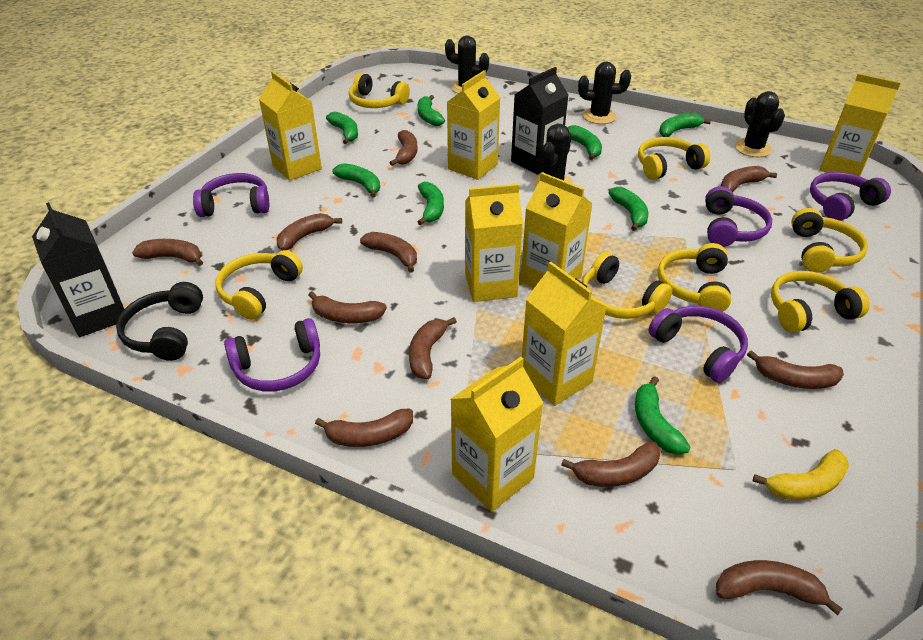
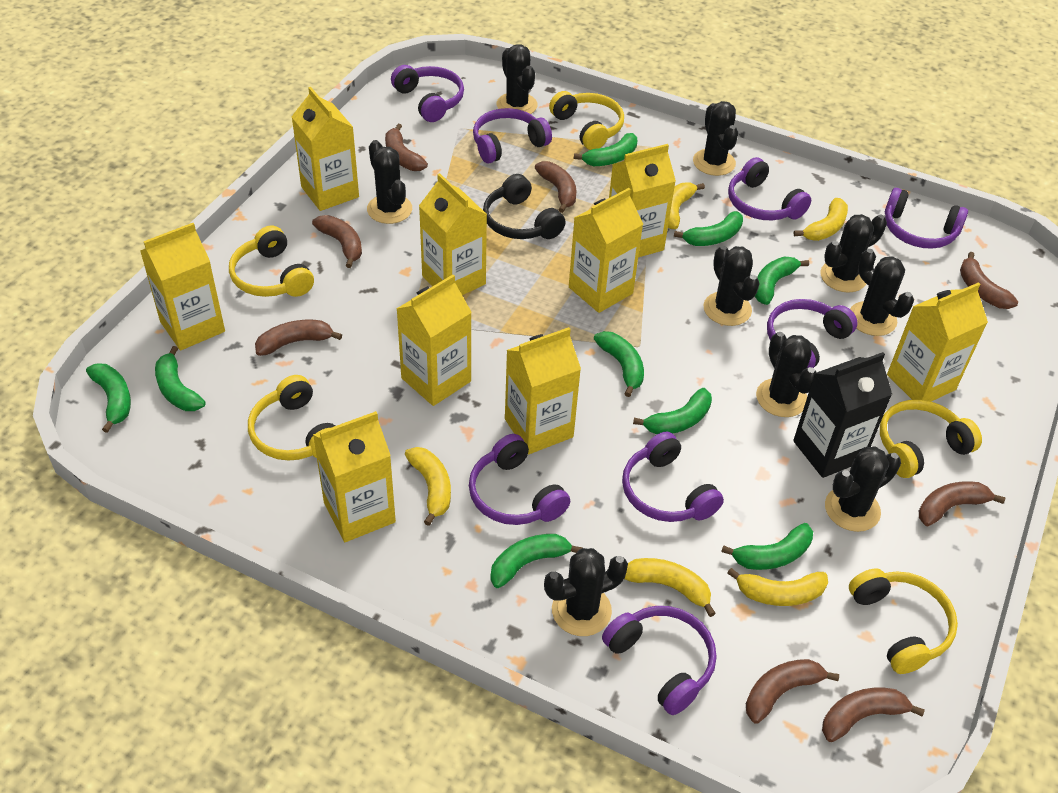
black cactus: 4 -> 9
black carton: 2 -> 1
brown banana: 11 -> 8
green banana: 8 -> 9
purple headphones: 5 -> 8
yellow banana: 1 -> 5
yellow carton: 7 -> 9
yellow headphones: 7 -> 5

